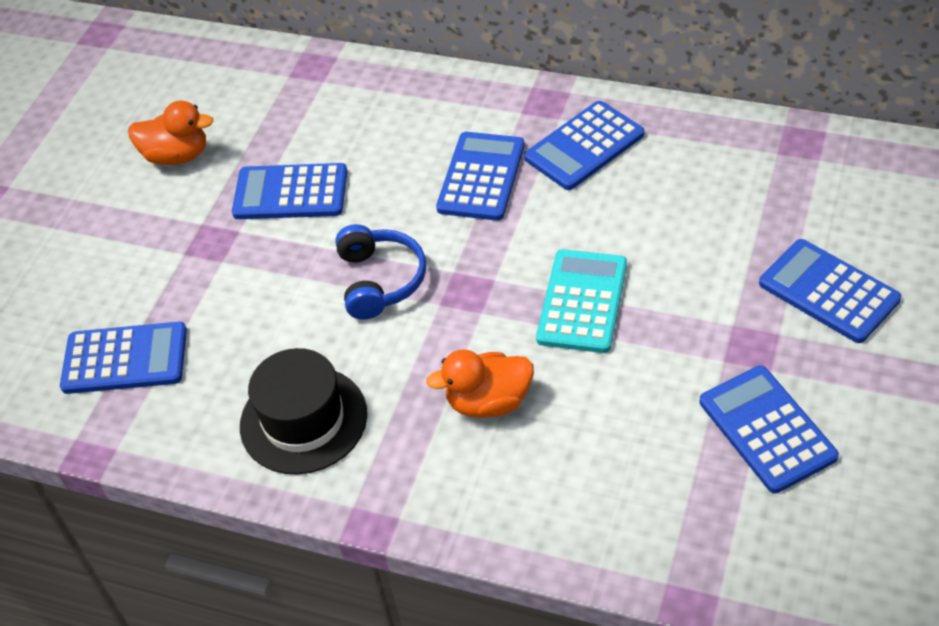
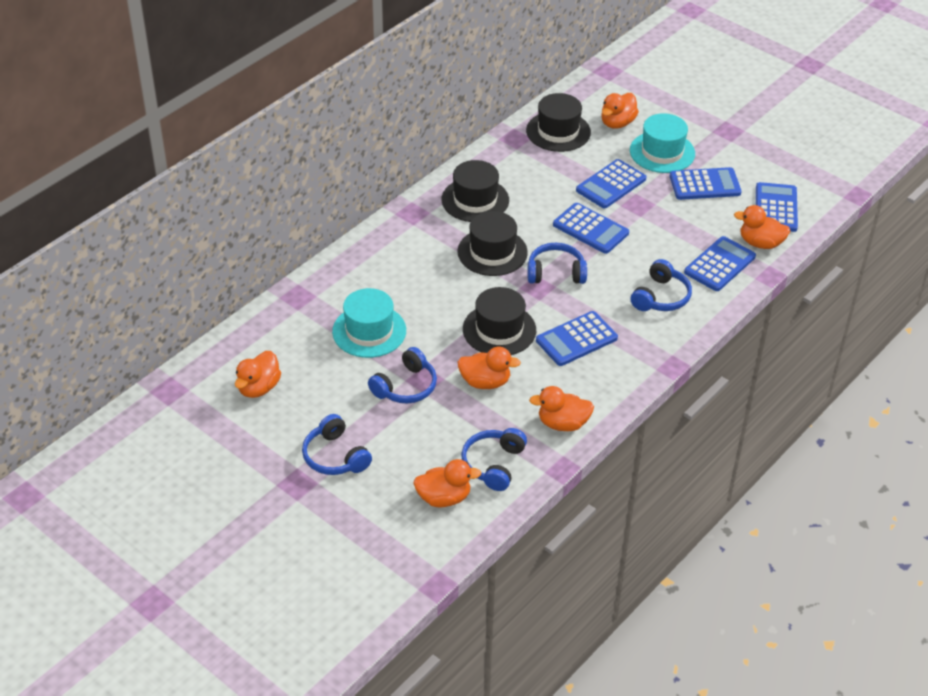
black hat: 1 -> 4
blue headphones: 1 -> 5
orange duck: 2 -> 6
turquoise calculator: 1 -> 0
turquoise hat: 0 -> 2

